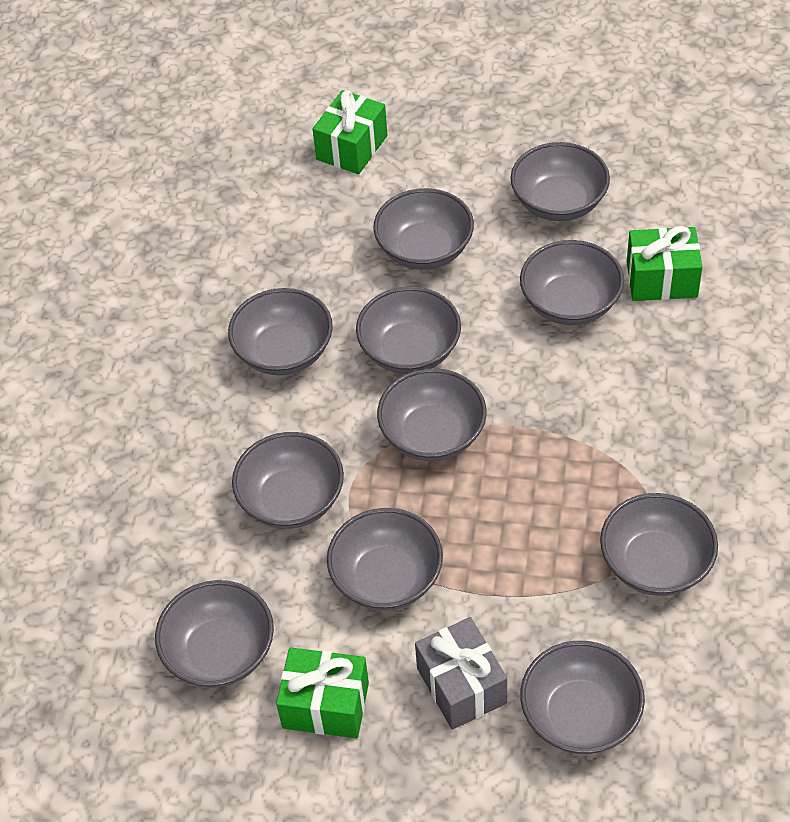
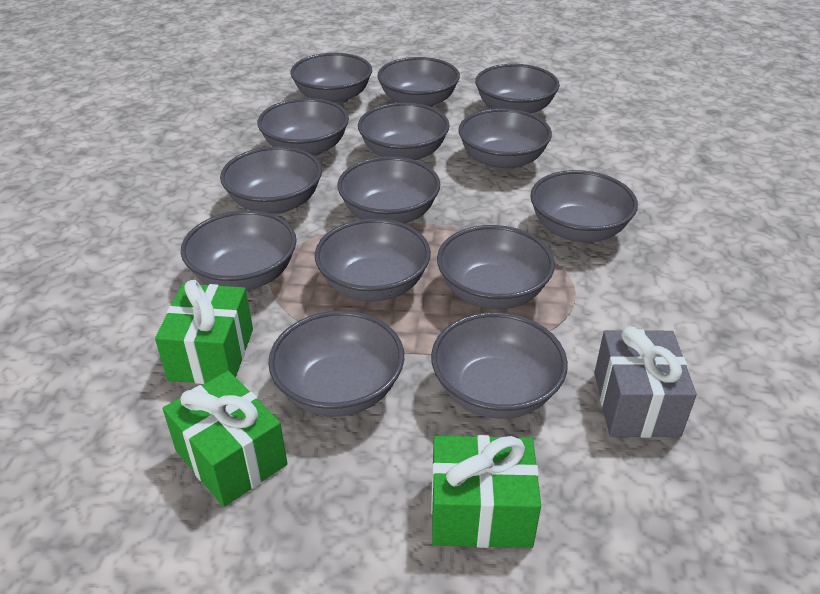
grey bowl: 11 -> 14

